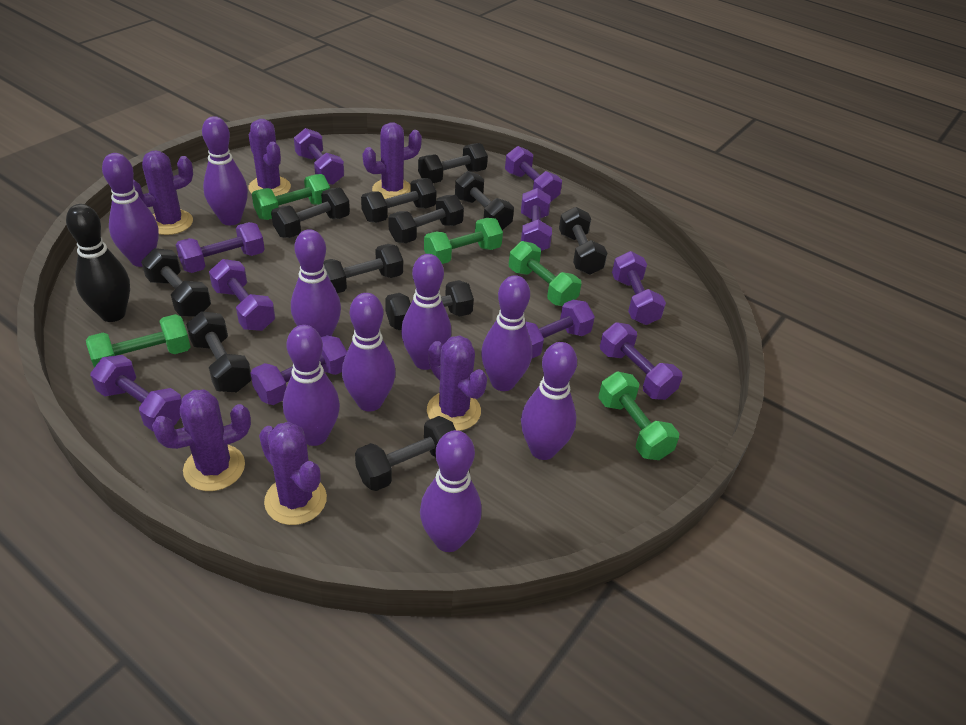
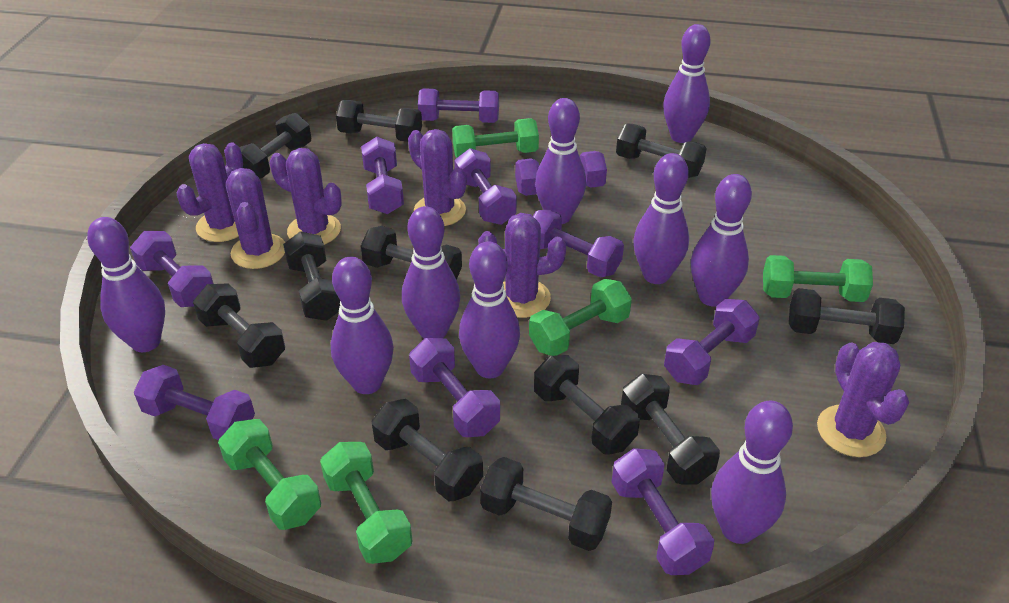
black bowling pin: 1 -> 0

